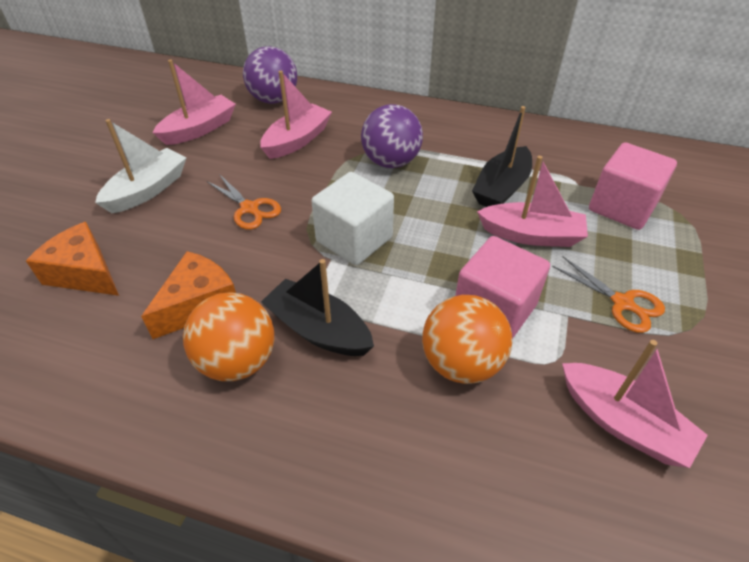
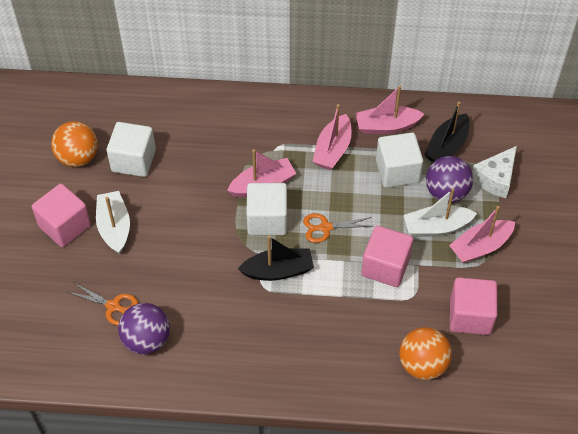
orange cheese: 2 -> 0
pink cube: 2 -> 3
white boat: 1 -> 2
white cheese: 0 -> 1
white cube: 1 -> 3

